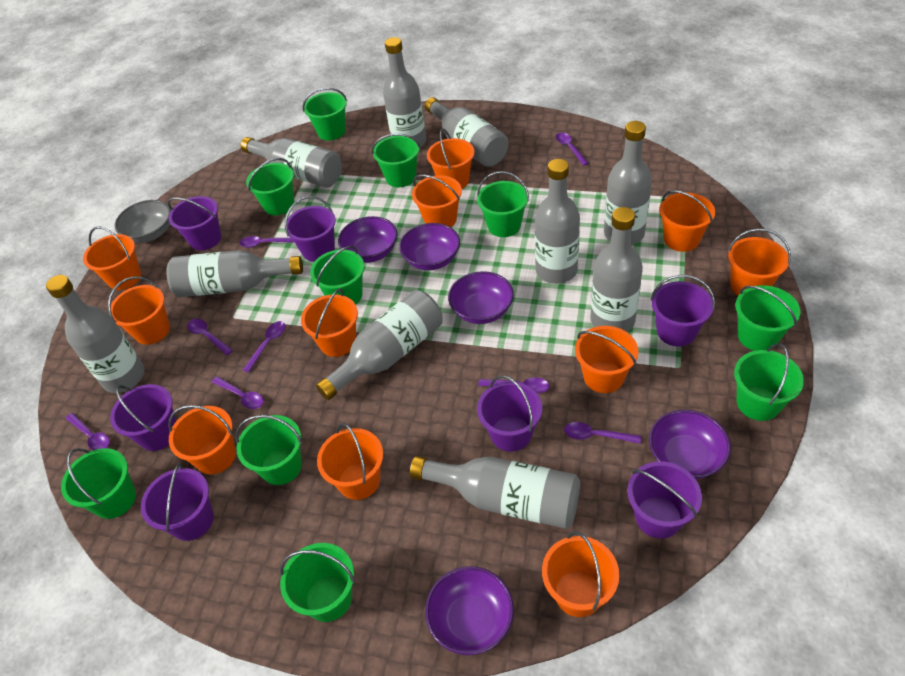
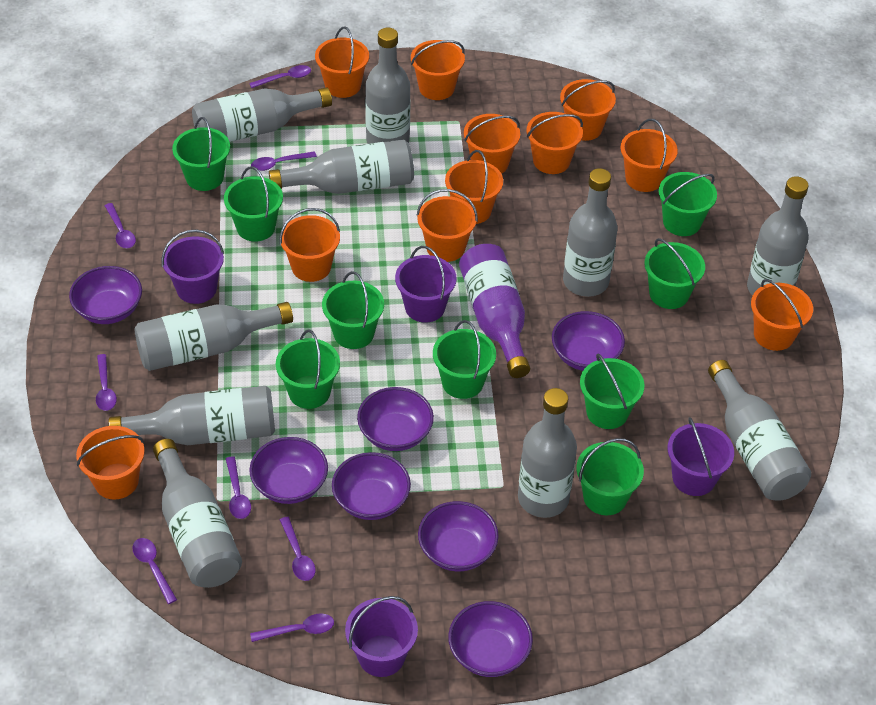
green bucket: 10 -> 9
grey bowl: 1 -> 0
purple bottle: 0 -> 1
purple bowl: 5 -> 7
purple bucket: 7 -> 4

